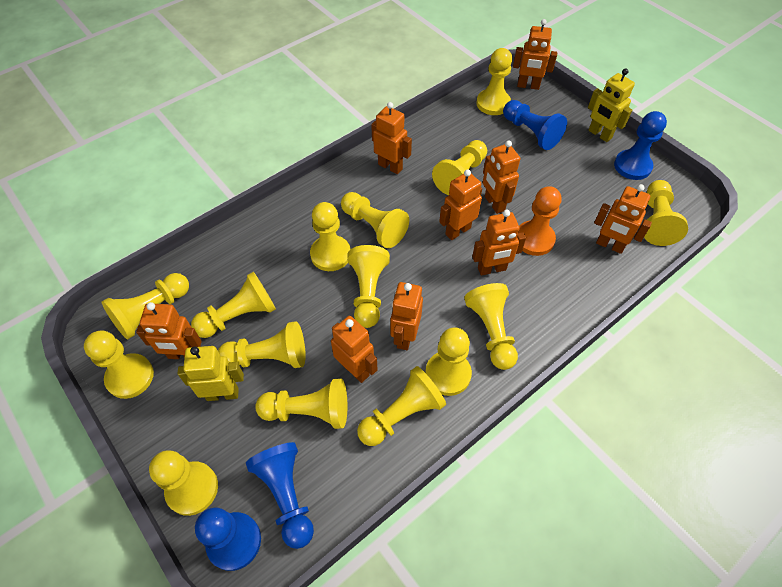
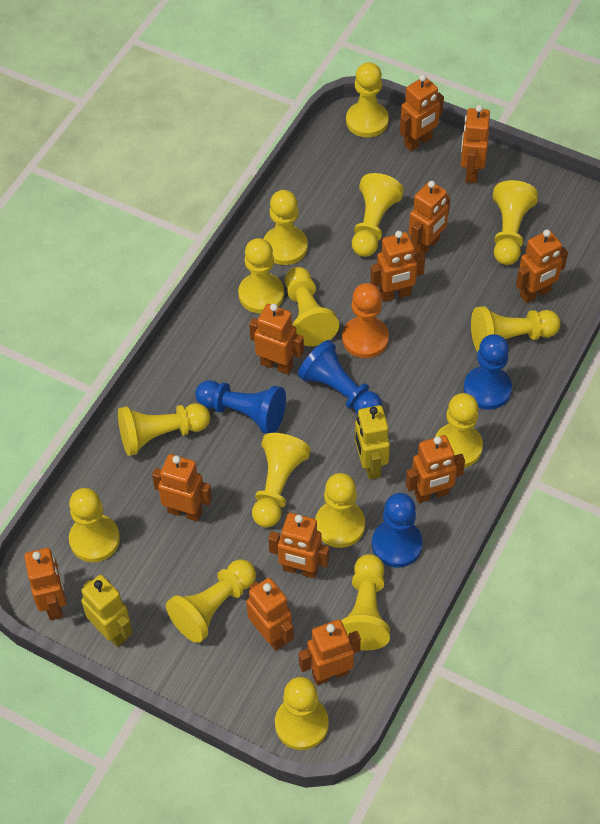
orange robot: 9 -> 12

